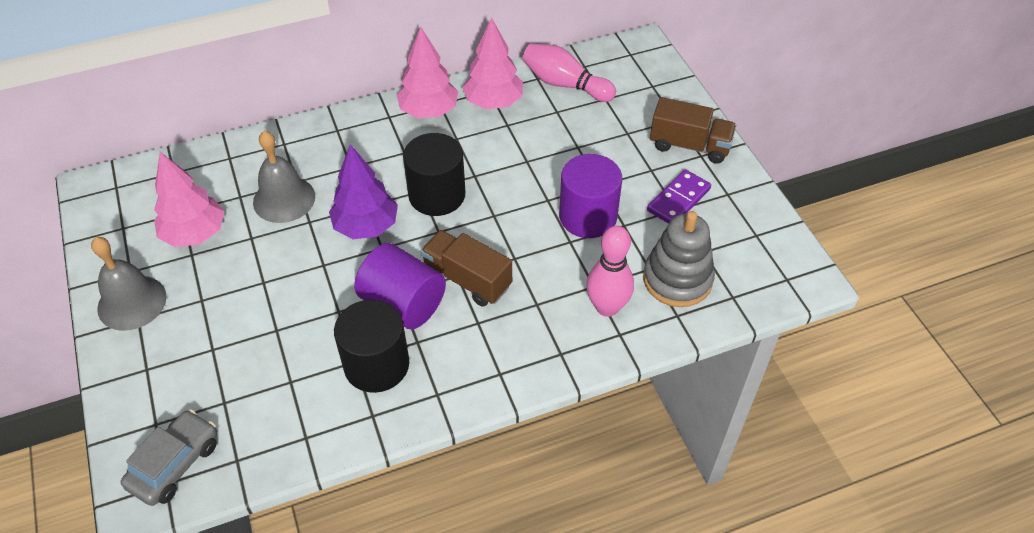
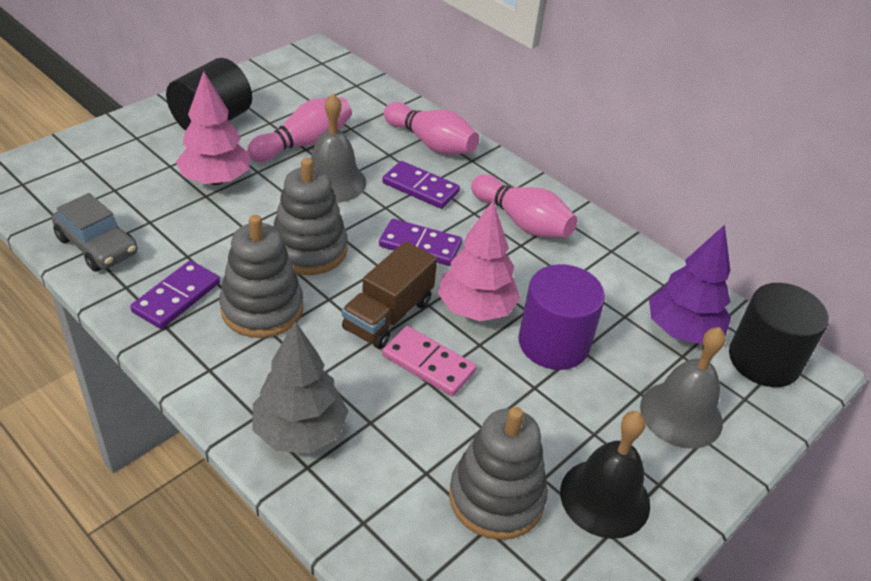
black bell: 0 -> 1
brown truck: 2 -> 1
grey stacking toy: 1 -> 3
grey tree: 0 -> 1
pink bowling pin: 2 -> 3
pink domino: 0 -> 1
pink tree: 3 -> 2
purple cylinder: 2 -> 1
purple domino: 1 -> 3

